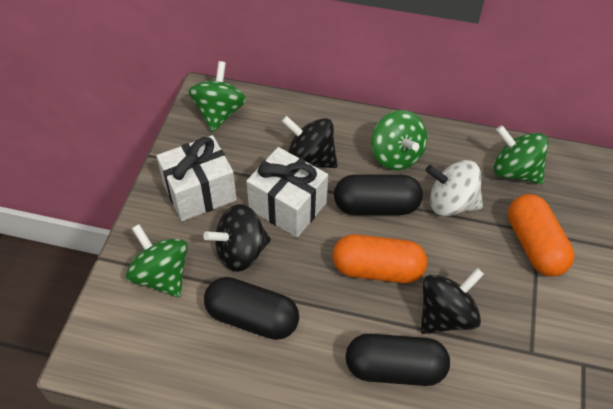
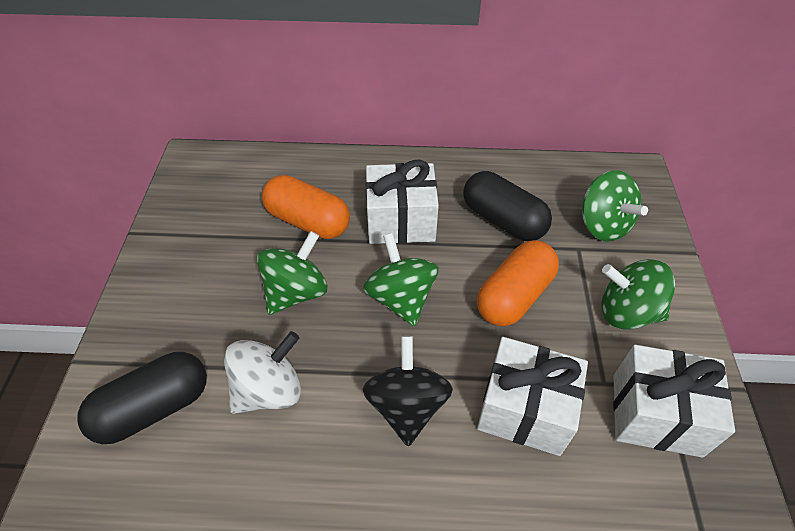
black capsule: 3 -> 2
black spinning top: 3 -> 1
white gift: 2 -> 3

